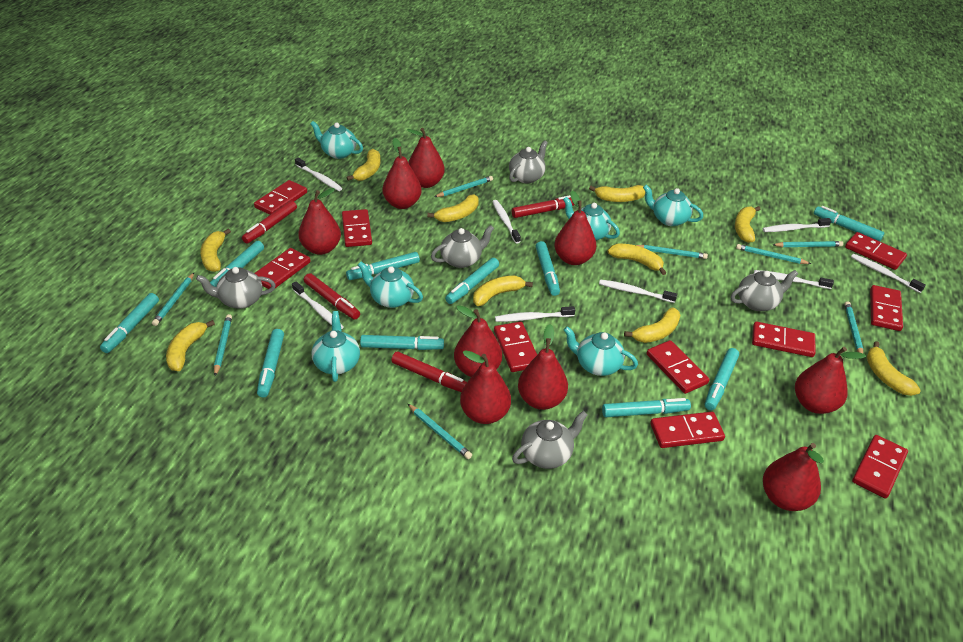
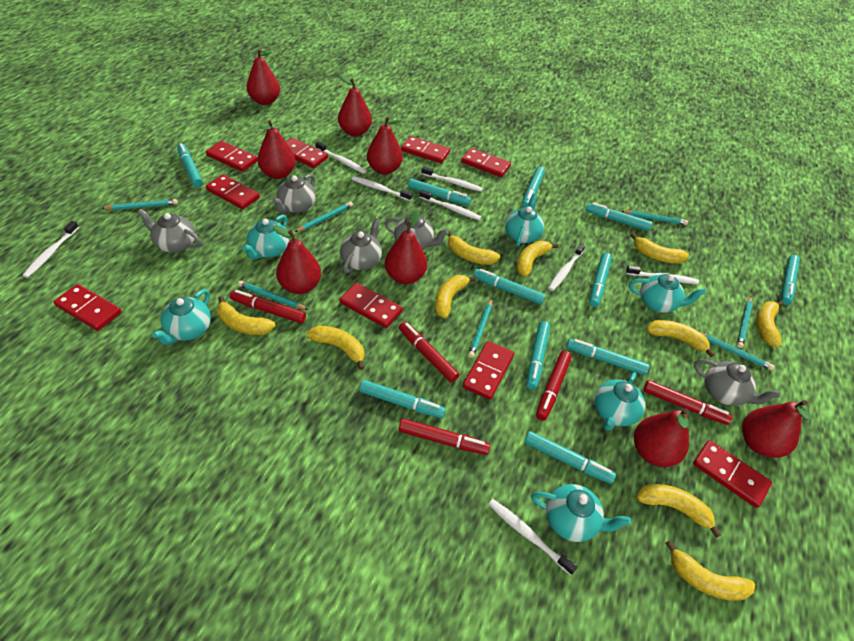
red domino: 10 -> 9
red marker: 4 -> 5
red pear: 9 -> 8
turquoise marker: 10 -> 11
turquoise pencil: 8 -> 7

